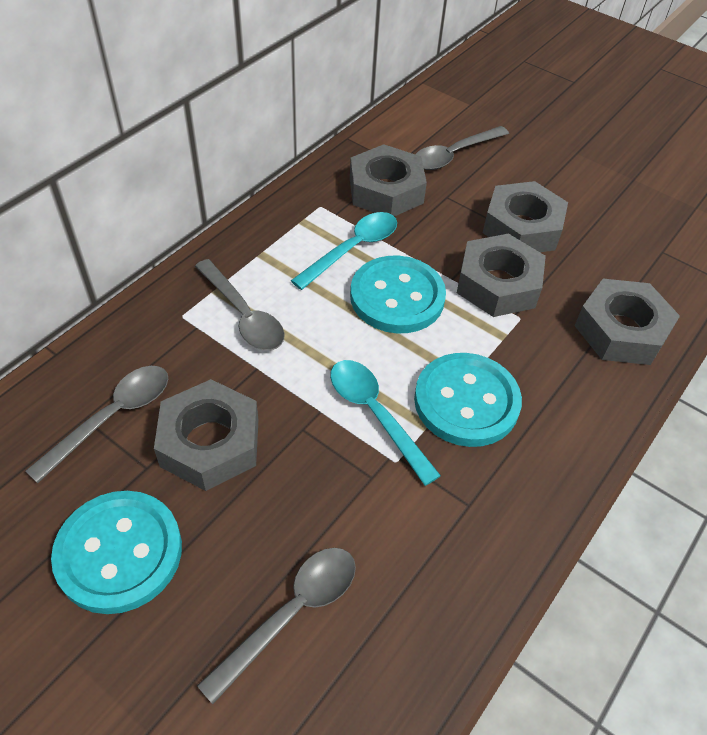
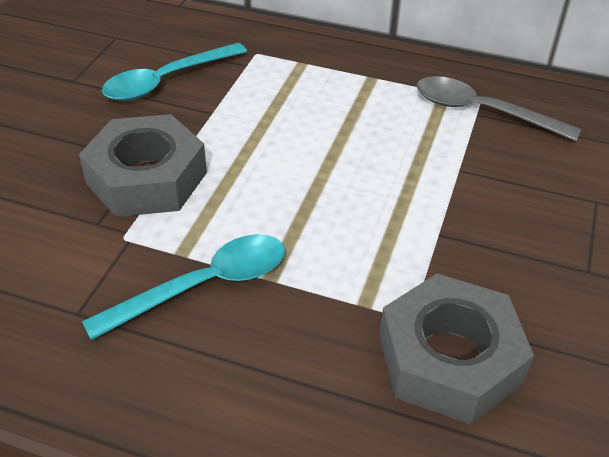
grey nut: 5 -> 2
grey spoon: 4 -> 1
turquoise button: 3 -> 0

